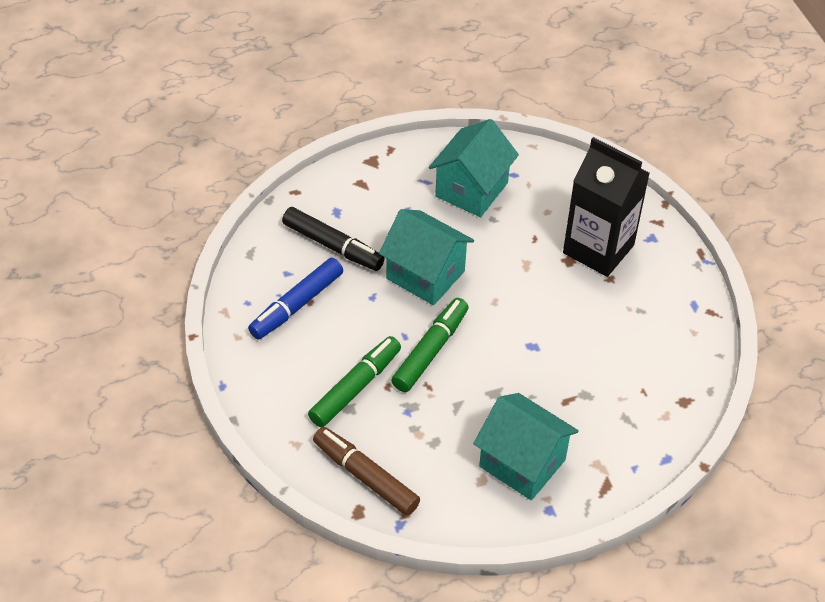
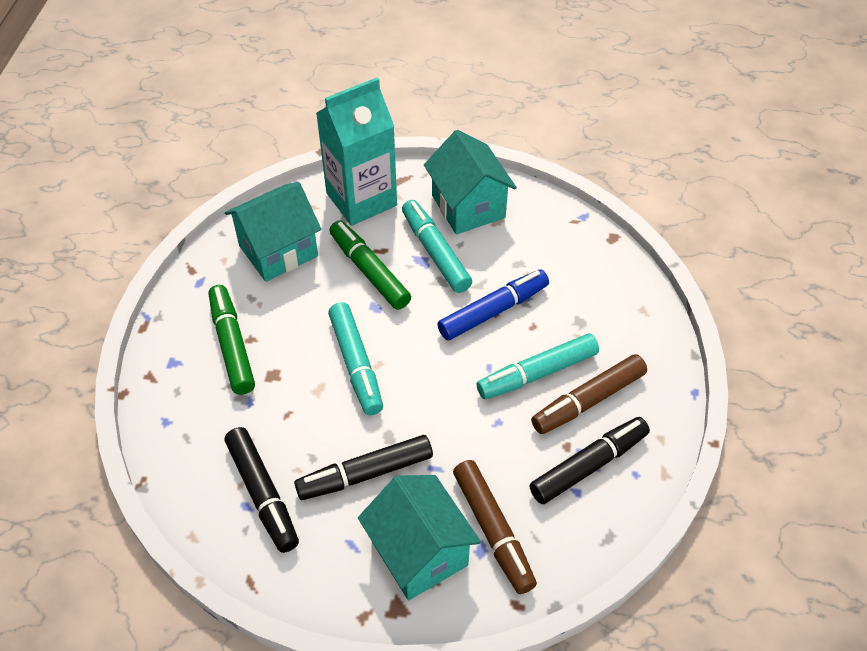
black carton: 1 -> 0
black marker: 1 -> 3
brown marker: 1 -> 2
turquoise carton: 0 -> 1
turquoise marker: 0 -> 3

